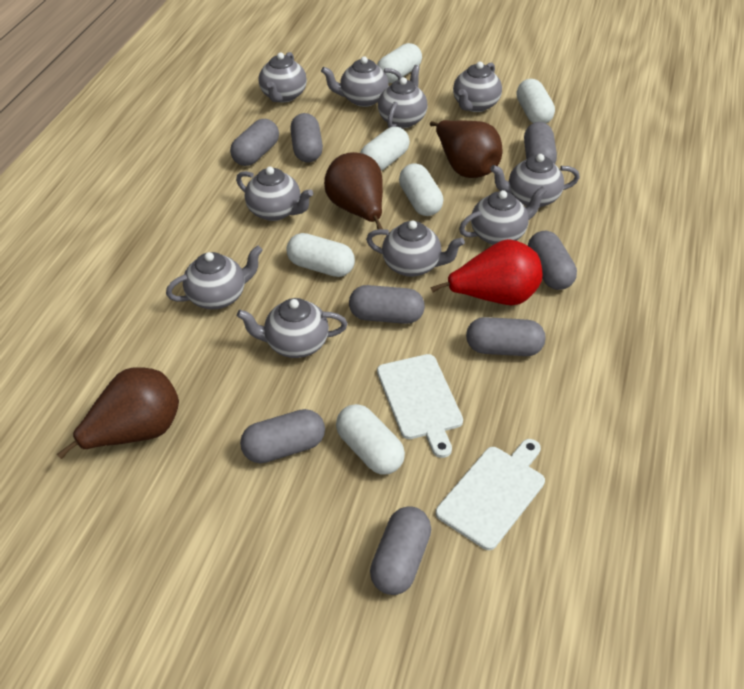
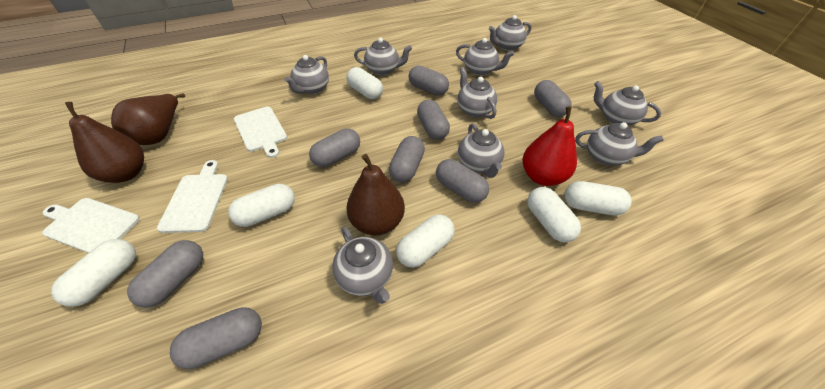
grey teapot: 10 -> 9
white cutting board: 2 -> 3

